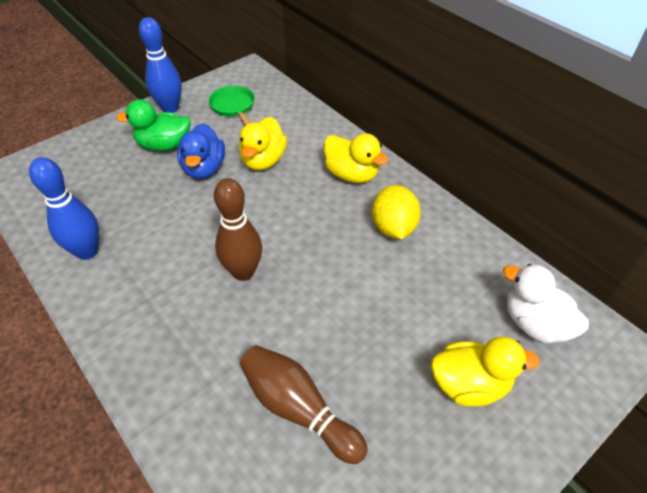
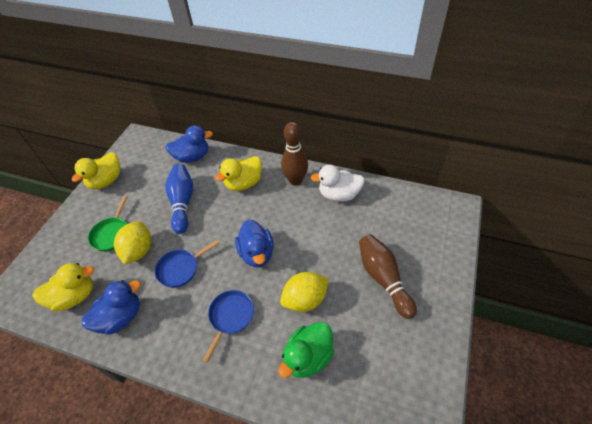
blue bowling pin: 2 -> 1
blue duck: 1 -> 3
blue pan: 0 -> 2
yellow lemon: 1 -> 2

